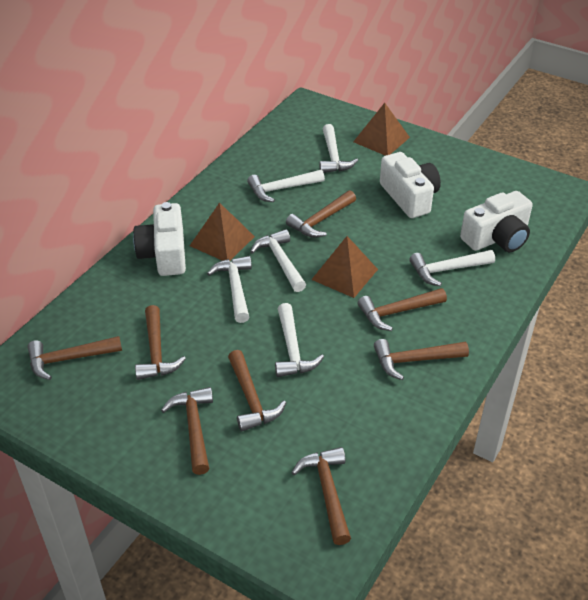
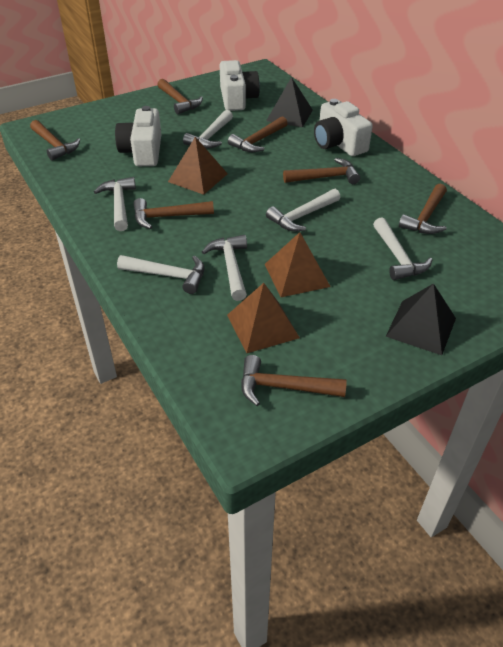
black pyramid: 0 -> 2
brown hammer: 8 -> 7

